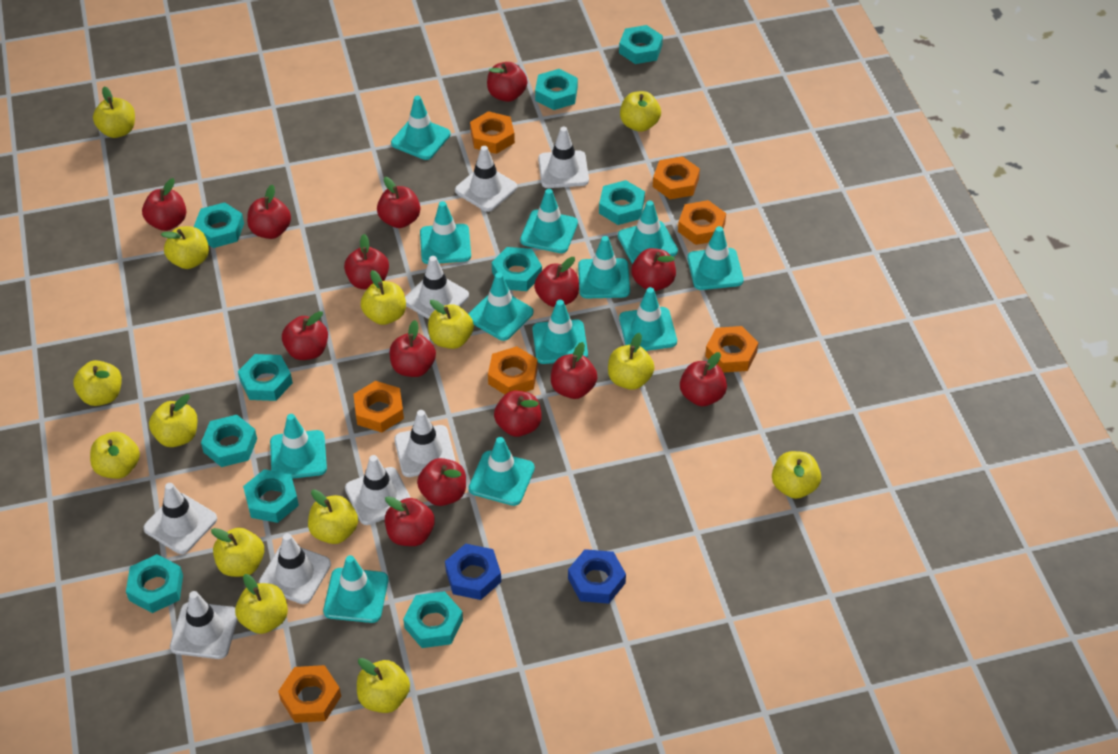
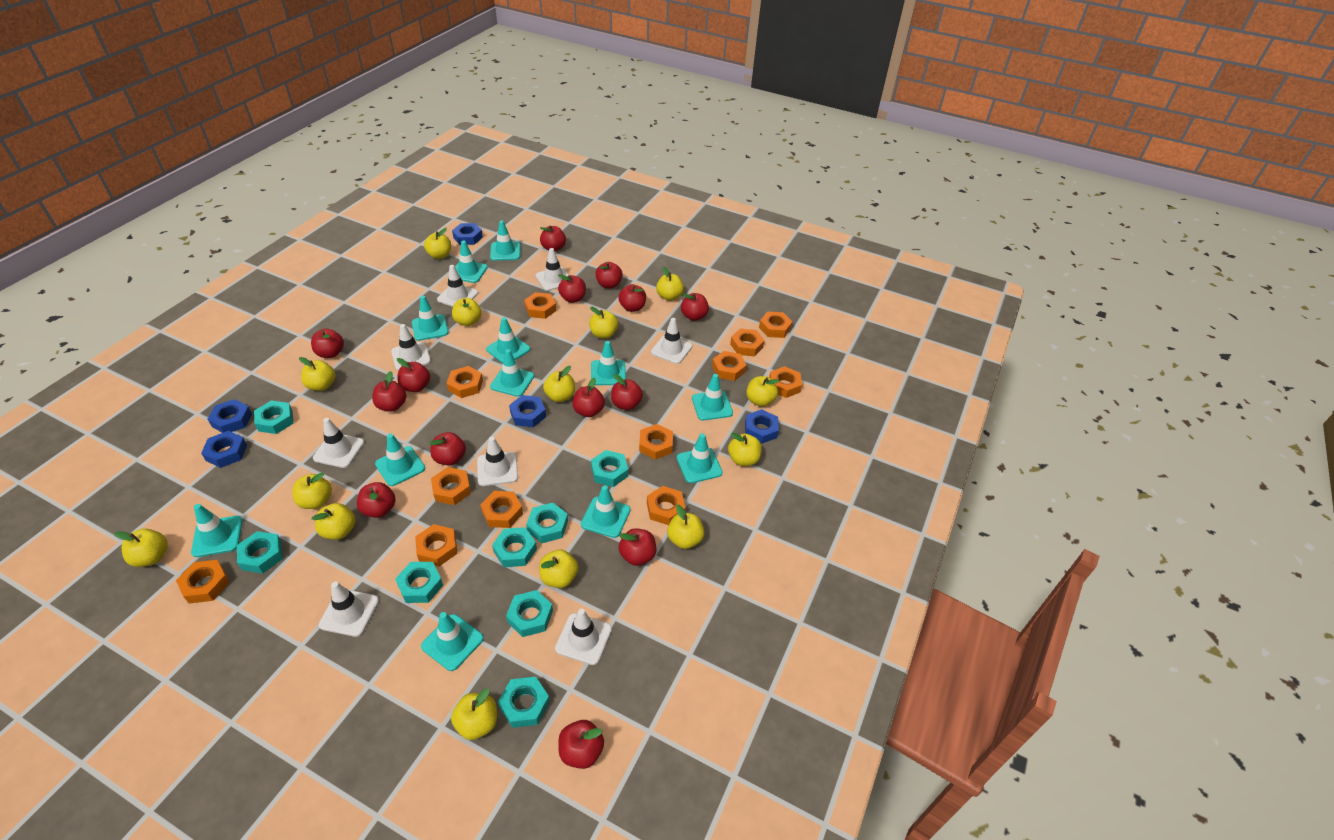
blue nut: 2 -> 5
orange nut: 7 -> 12
turquoise nut: 10 -> 8

